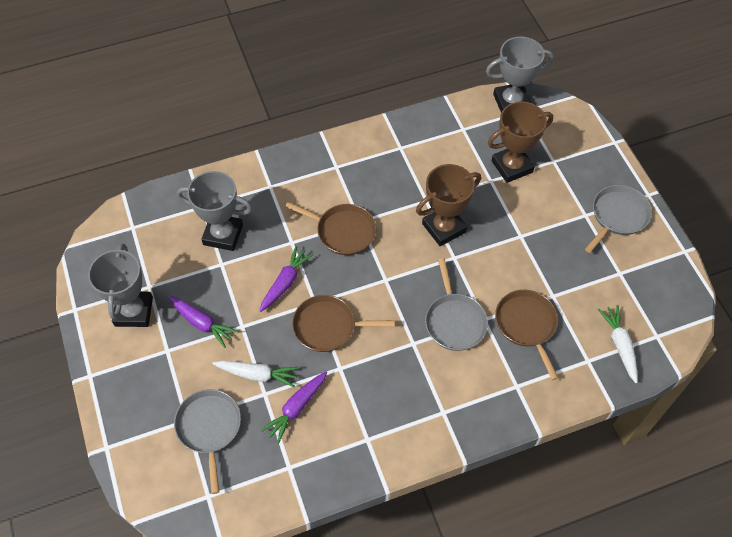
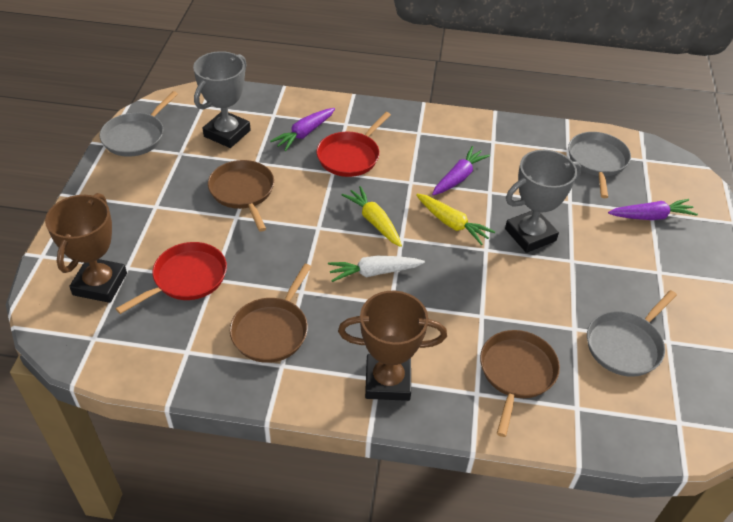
grey trophy: 3 -> 2
red pan: 0 -> 2
white carrot: 2 -> 1
yellow carrot: 0 -> 2

